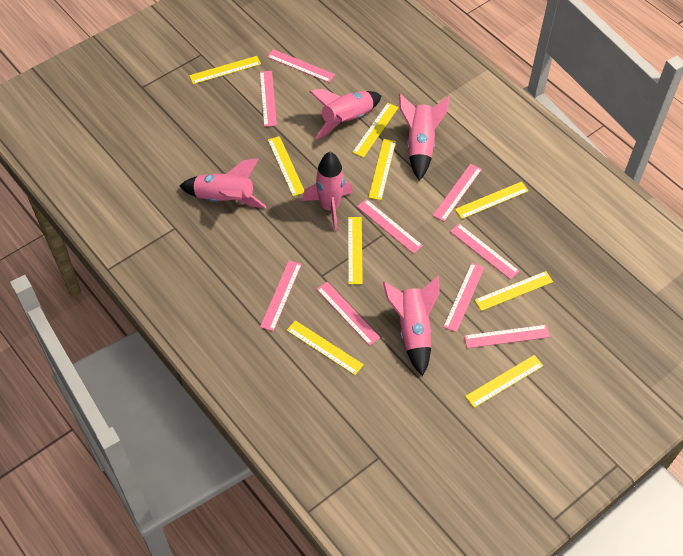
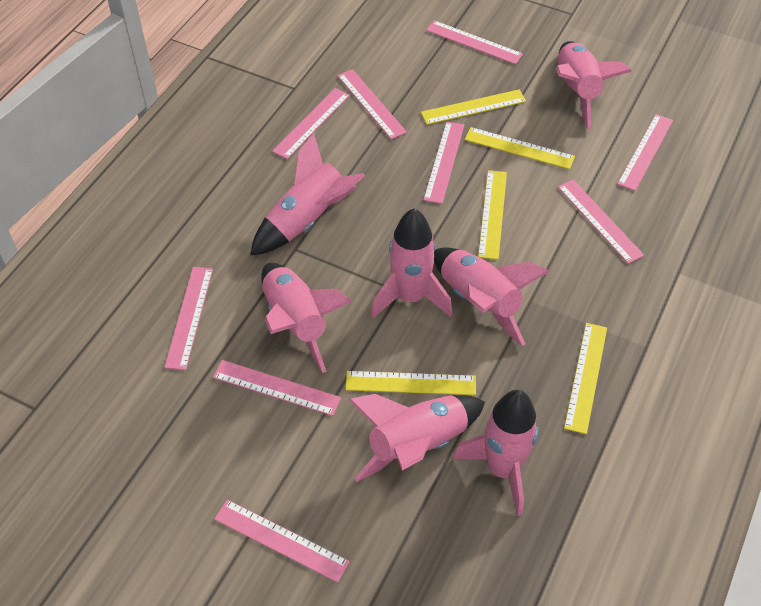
pink rocket: 5 -> 7
yellow ruler: 9 -> 5

